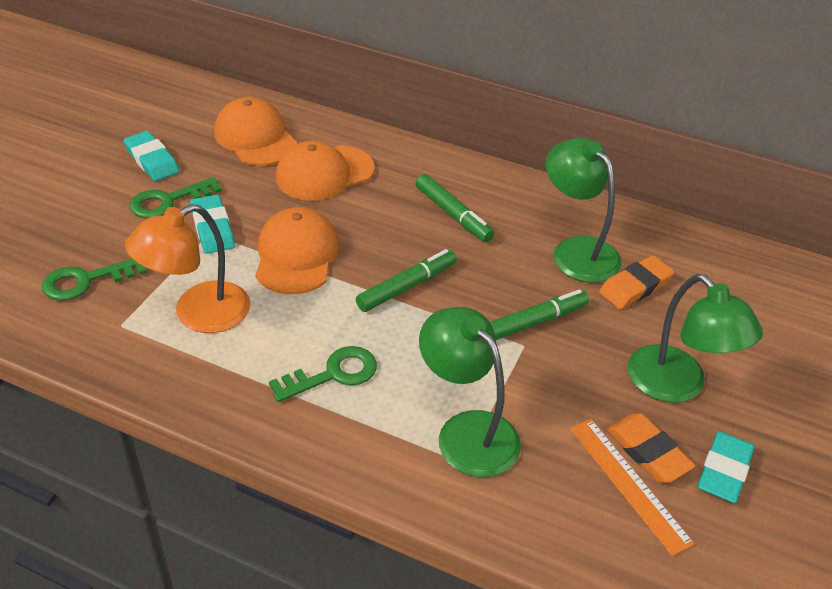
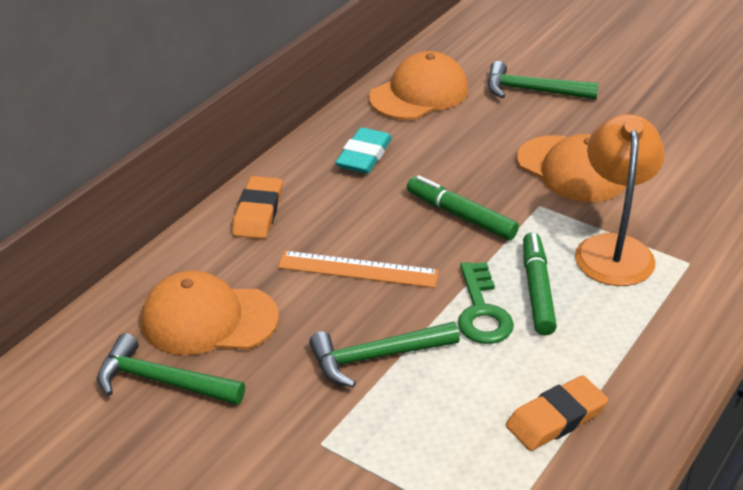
green hammer: 0 -> 3
green key: 3 -> 1
green lamp: 3 -> 0
green marker: 3 -> 2
turquoise eraser: 3 -> 1

